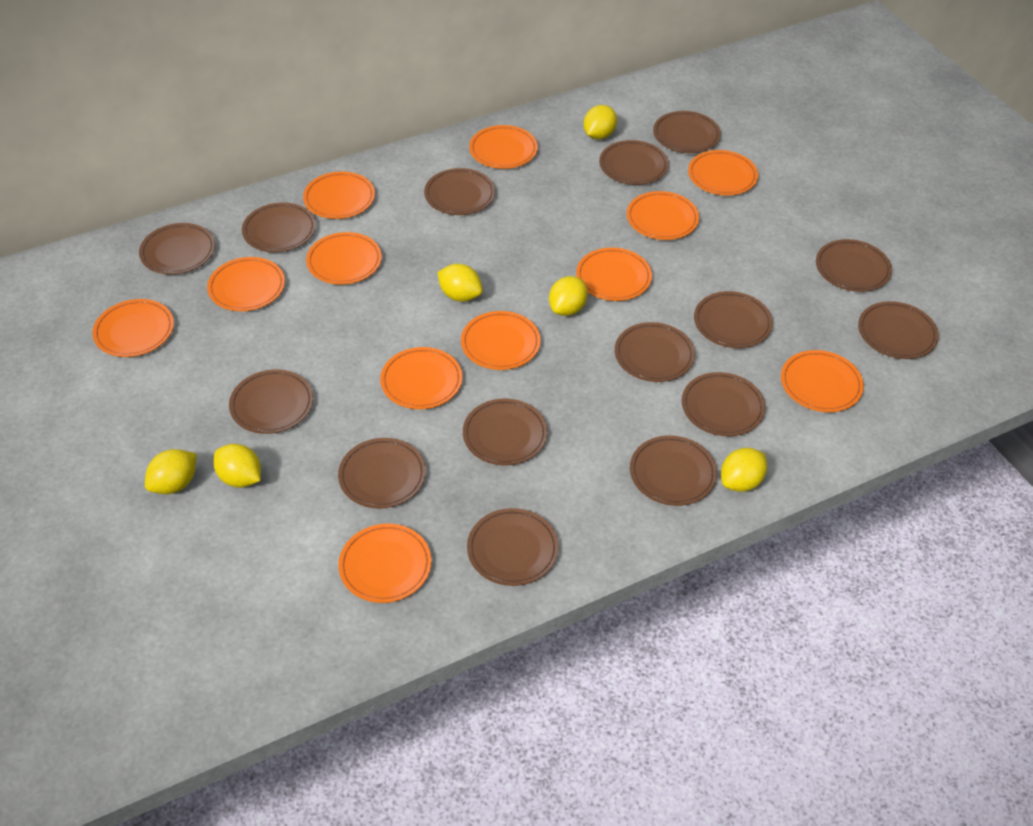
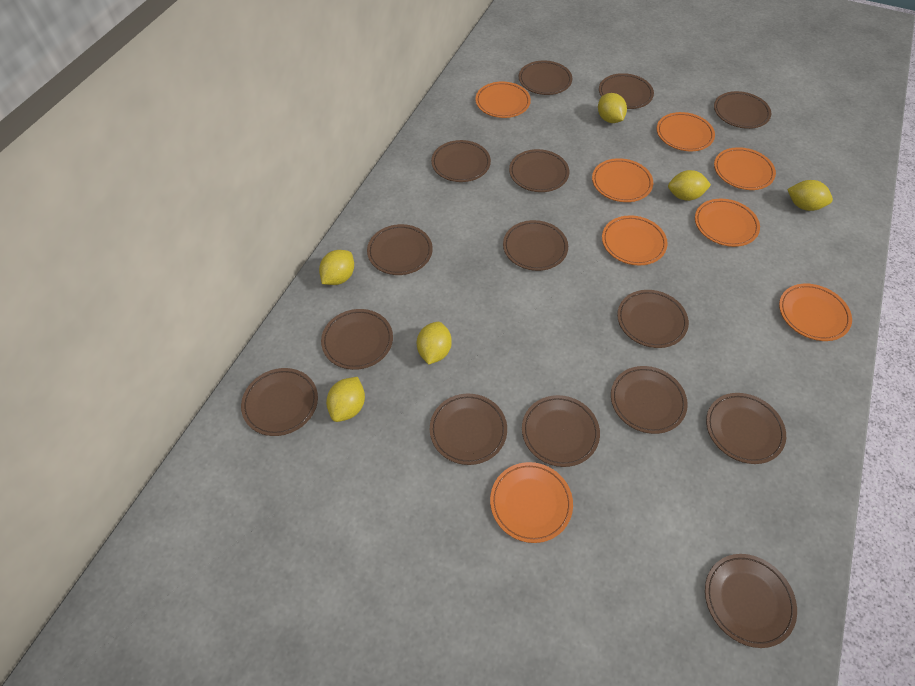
orange plate: 12 -> 8

